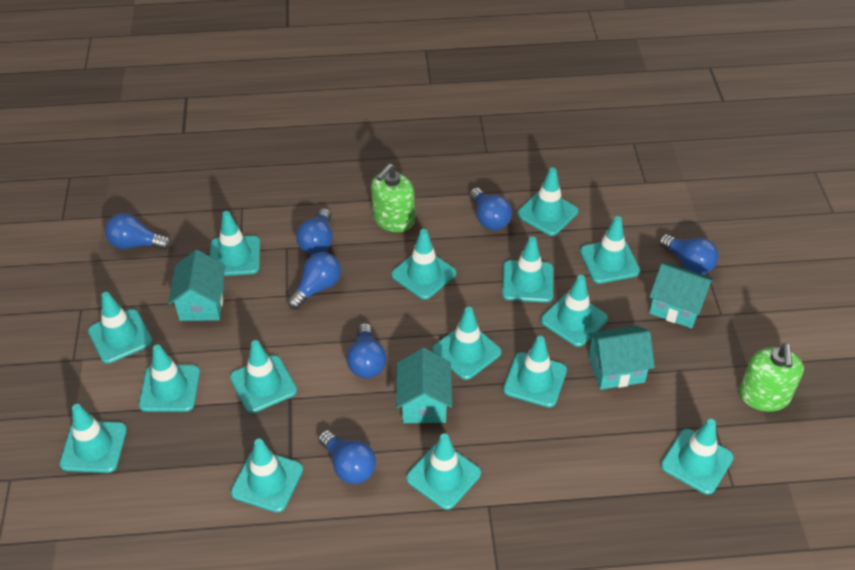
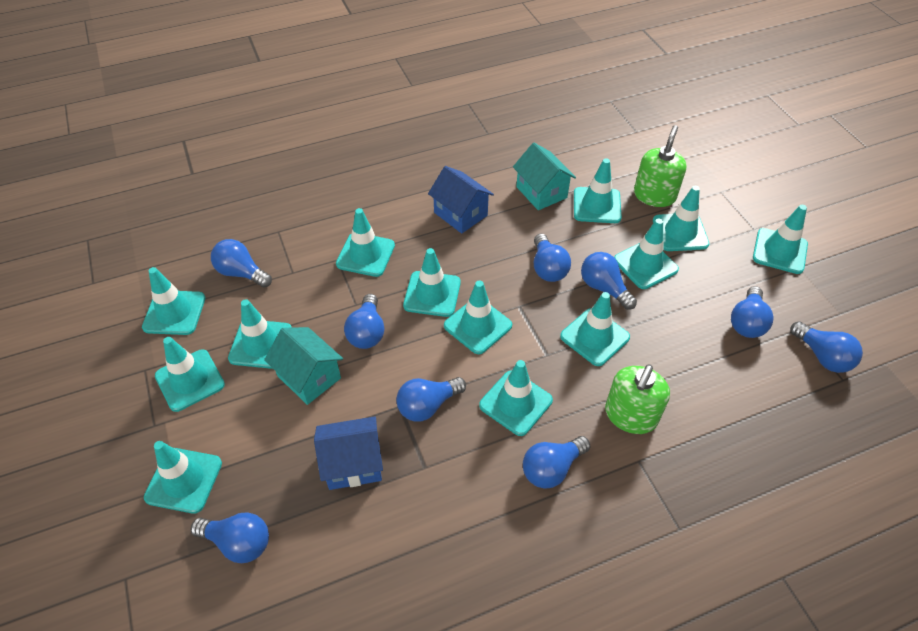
blue house: 0 -> 2
blue light bulb: 7 -> 9
turquoise house: 4 -> 2
turquoise traffic cone: 15 -> 13

